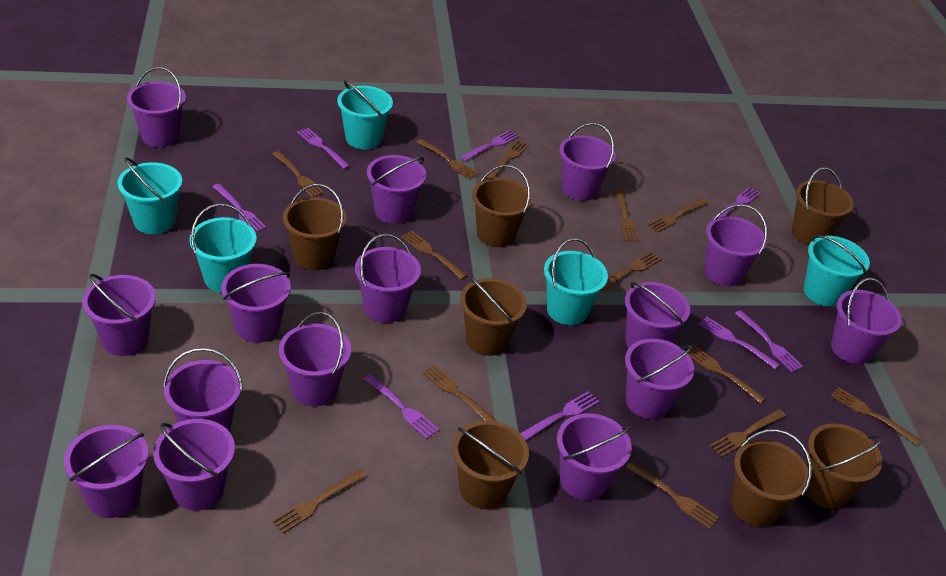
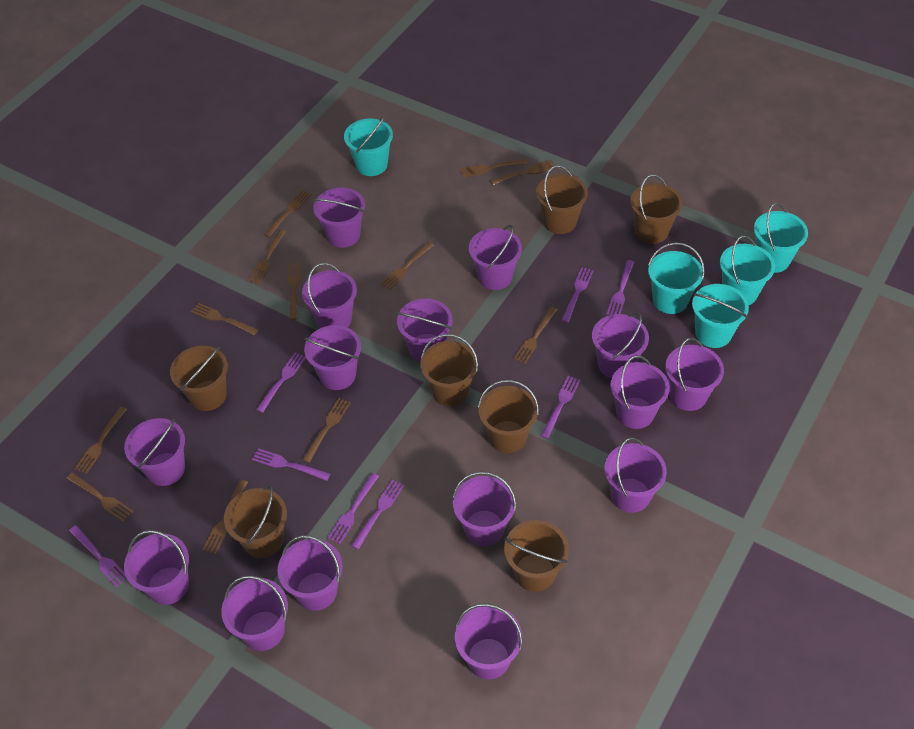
brown fork: 13 -> 12

